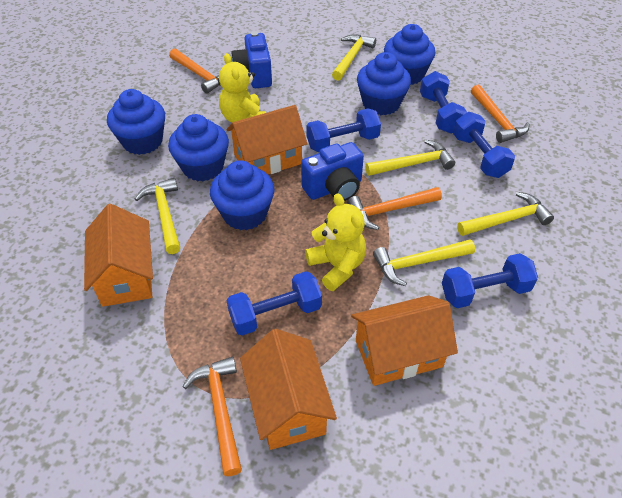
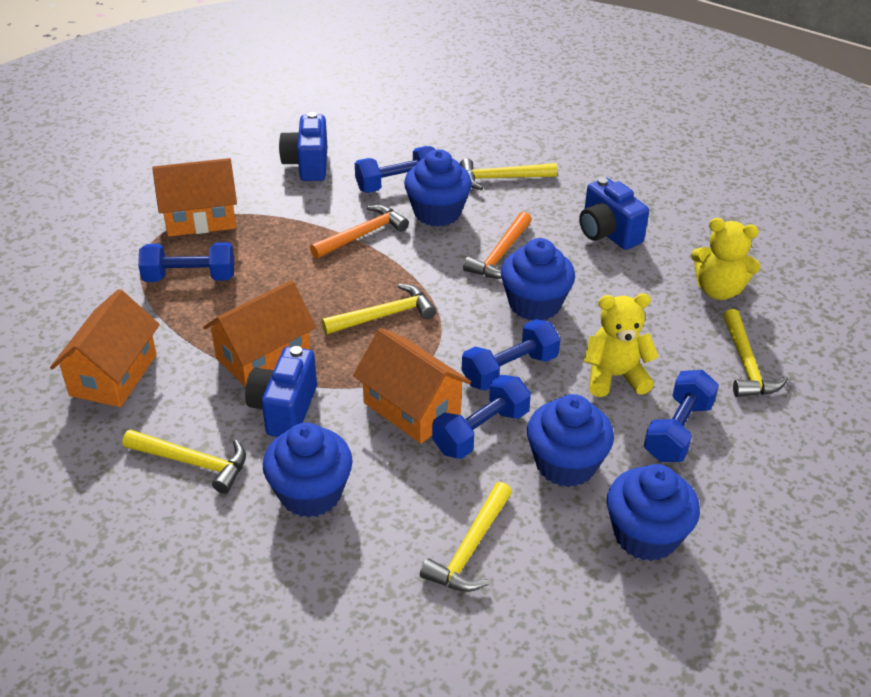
blue camera: 2 -> 3
orange hammer: 4 -> 2

